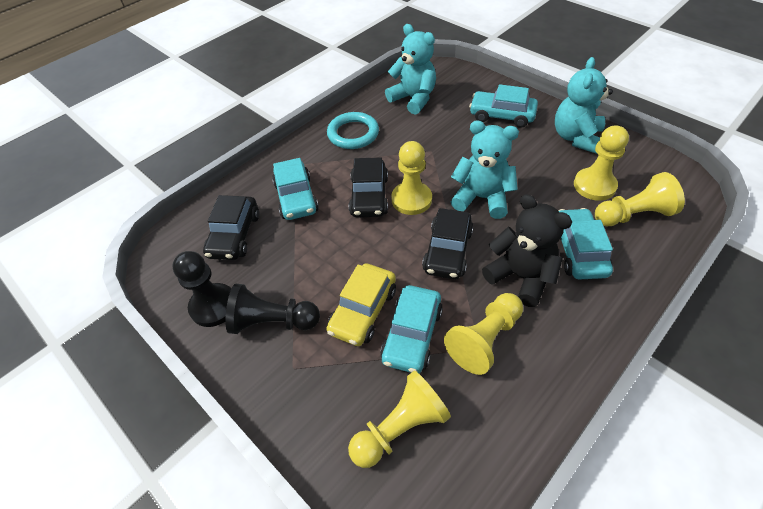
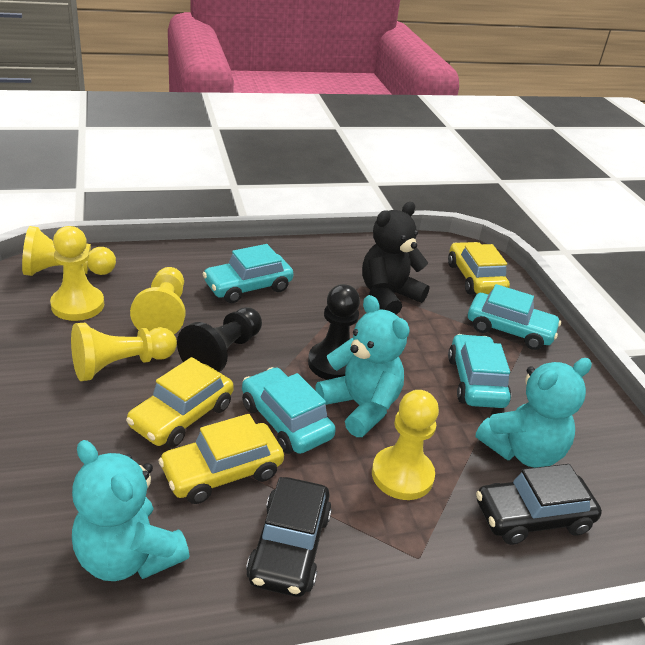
black car: 3 -> 2
turquoise ring: 1 -> 0
yellow car: 1 -> 3

